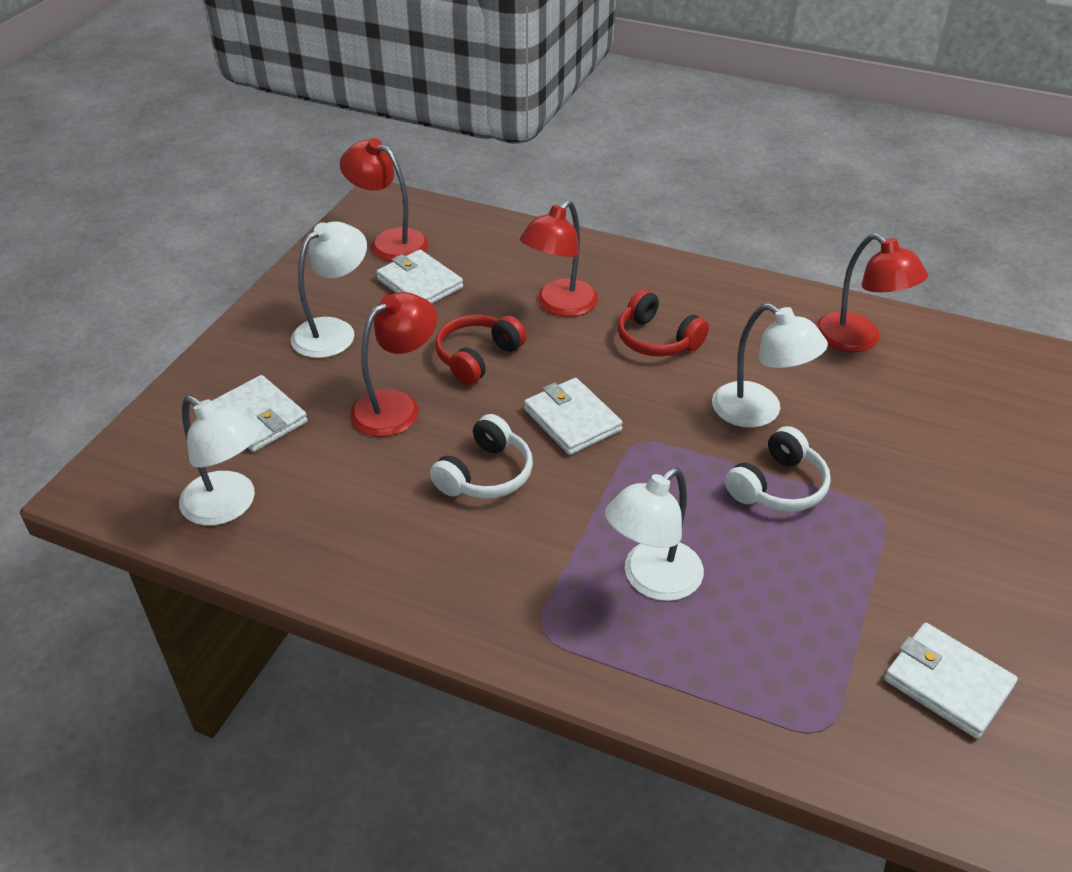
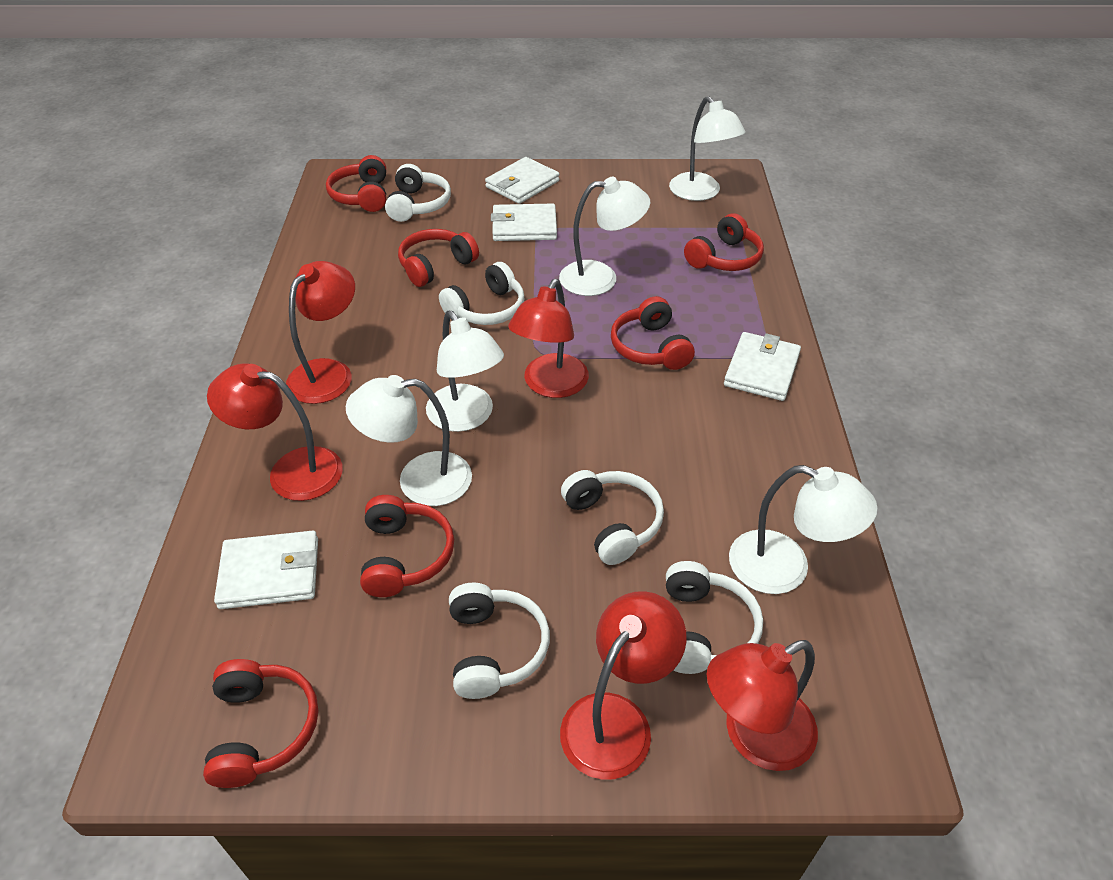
red headphones: 2 -> 6
red lamp: 4 -> 5
white headphones: 2 -> 5
white lamp: 4 -> 5

